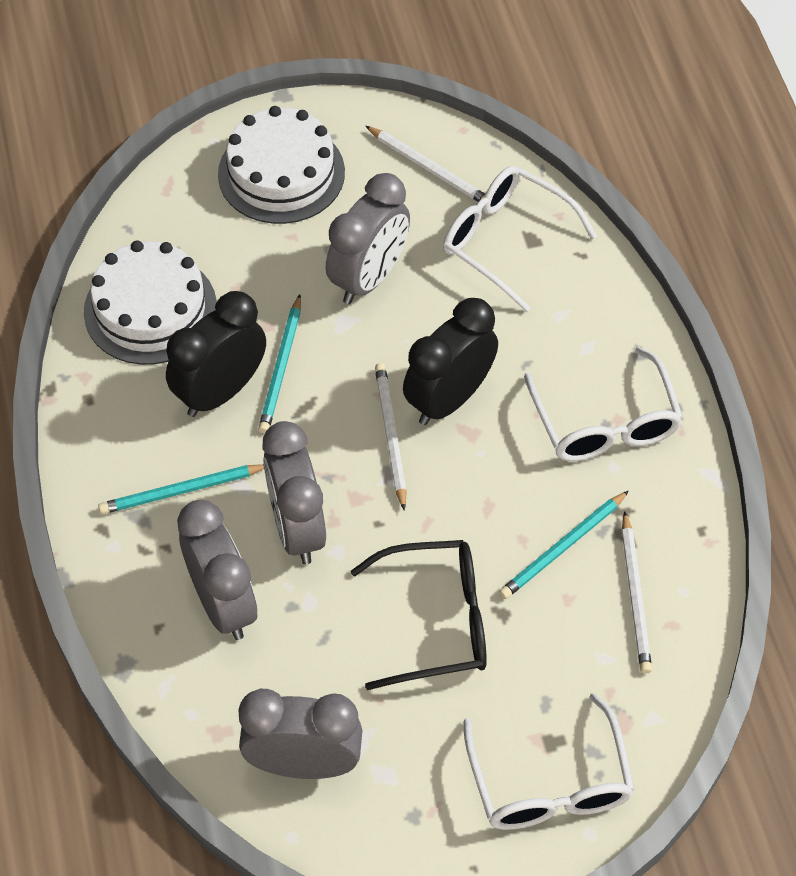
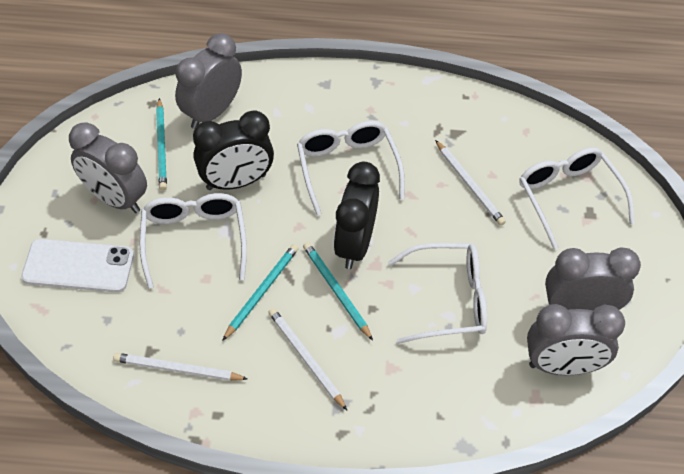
black glasses: 1 -> 0
white cake: 2 -> 0
white glasses: 3 -> 4
white phone: 0 -> 1

